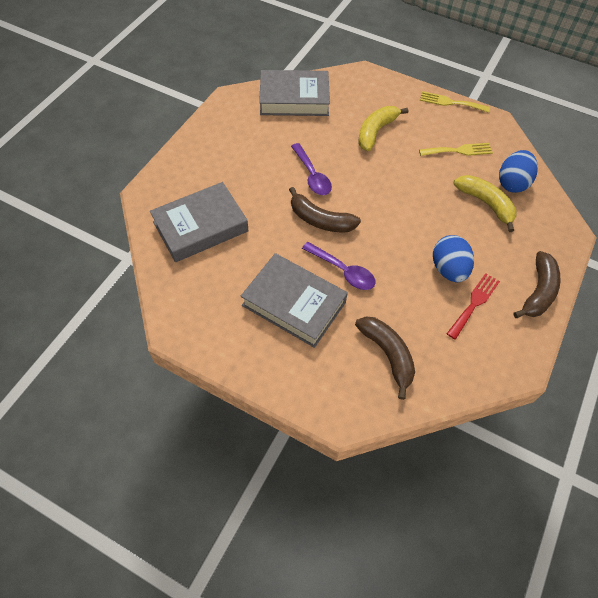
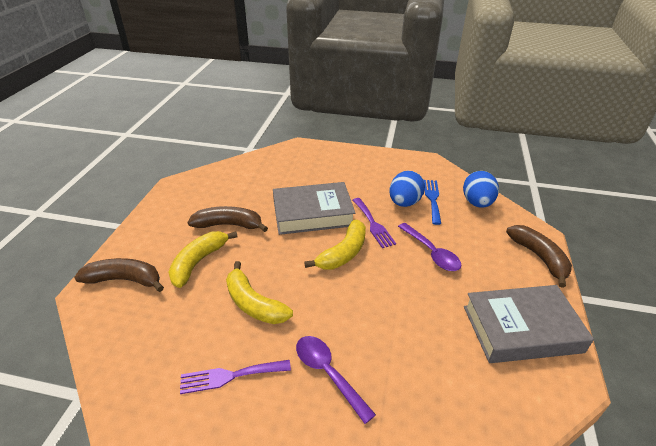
blue fork: 0 -> 1
grey book: 3 -> 2
purple fork: 0 -> 2
red fork: 1 -> 0
yellow banana: 2 -> 3
yellow fork: 2 -> 0

